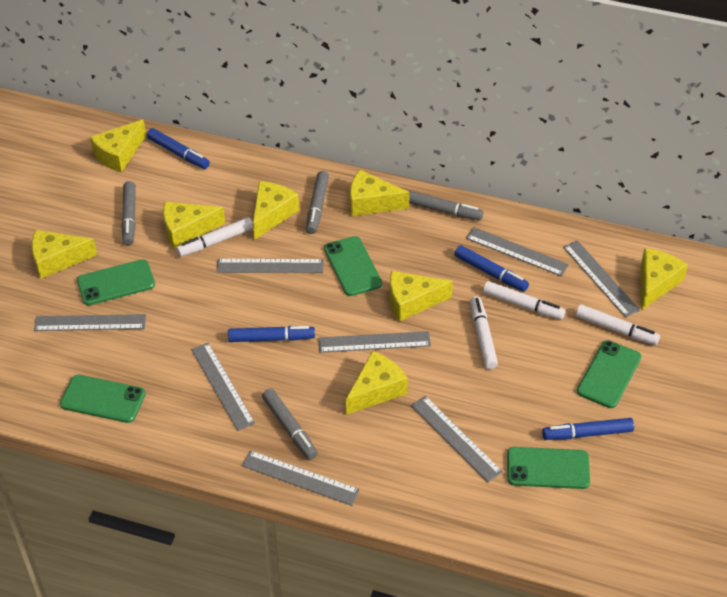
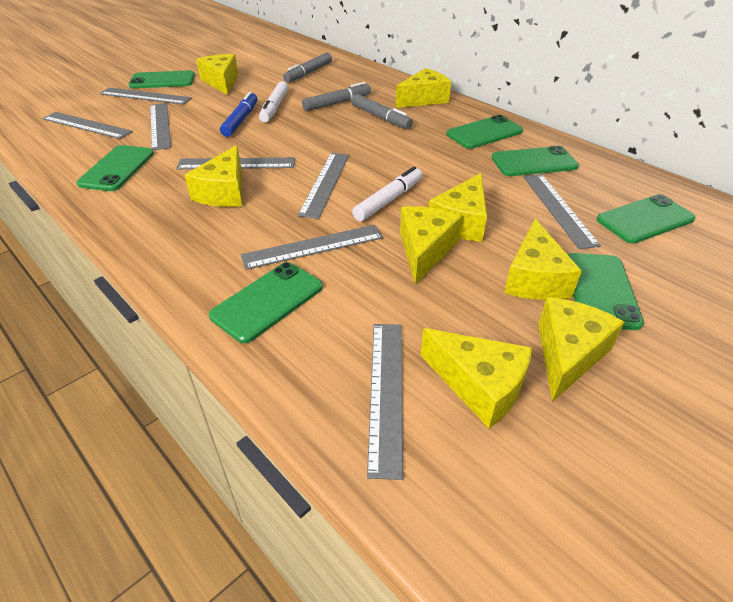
blue marker: 4 -> 1
green phone: 5 -> 7
grey marker: 4 -> 3
white marker: 4 -> 2

